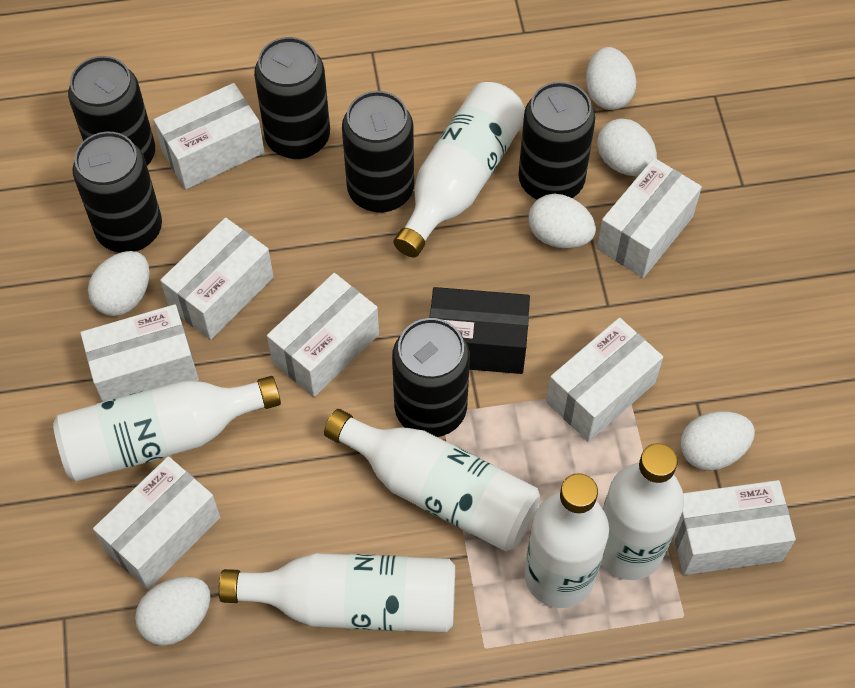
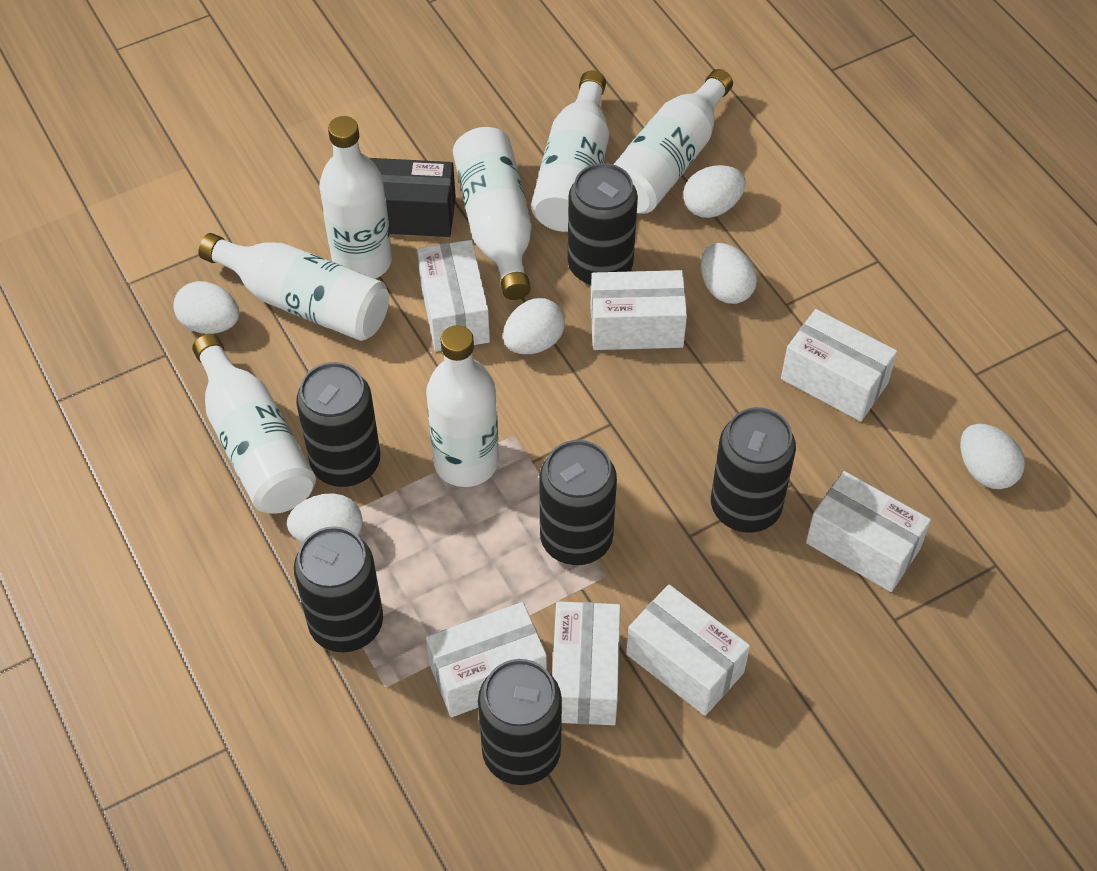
white bottle: 6 -> 7
white box: 8 -> 7

